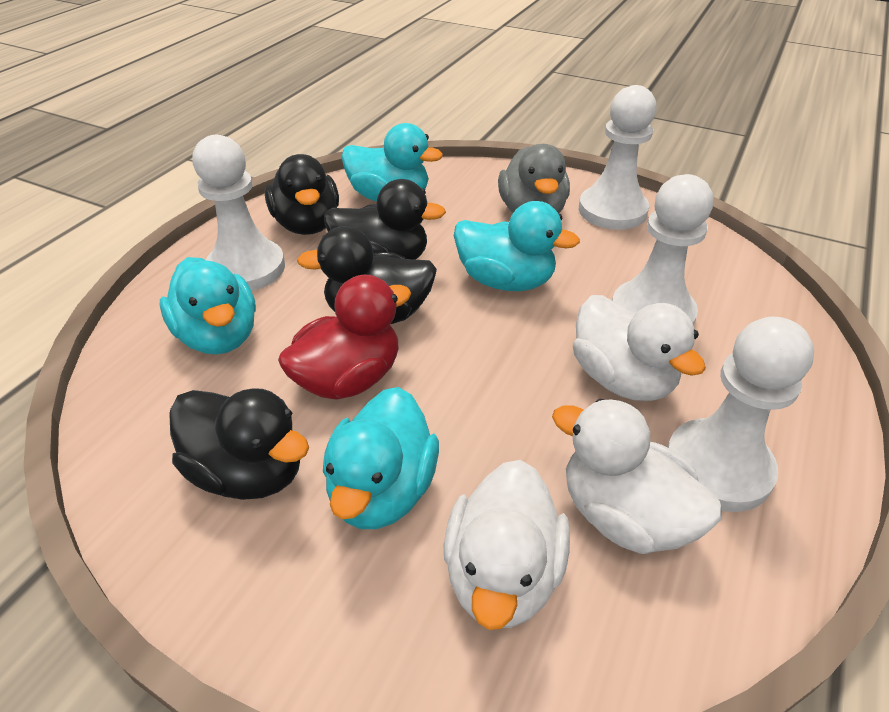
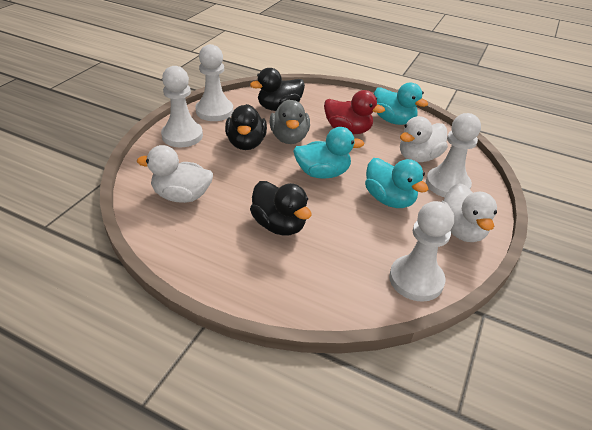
black duck: 4 -> 3
turquoise duck: 4 -> 3

